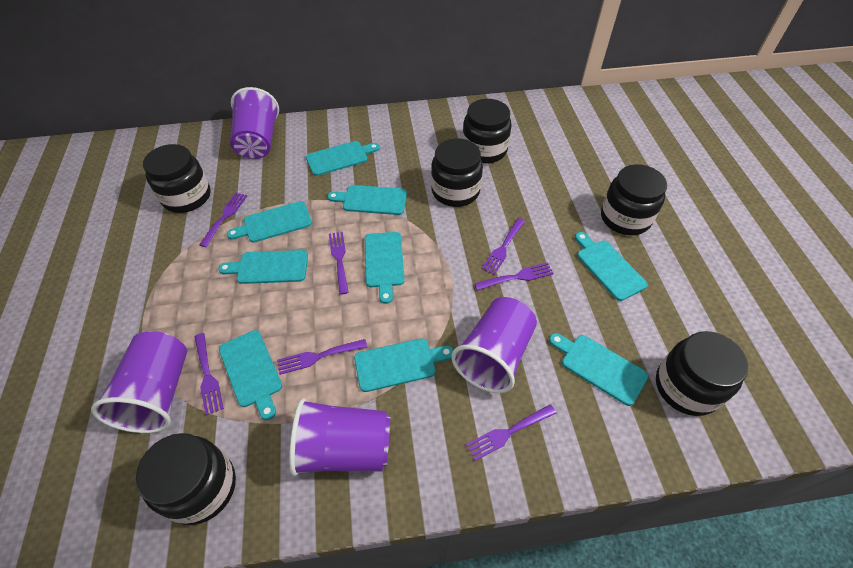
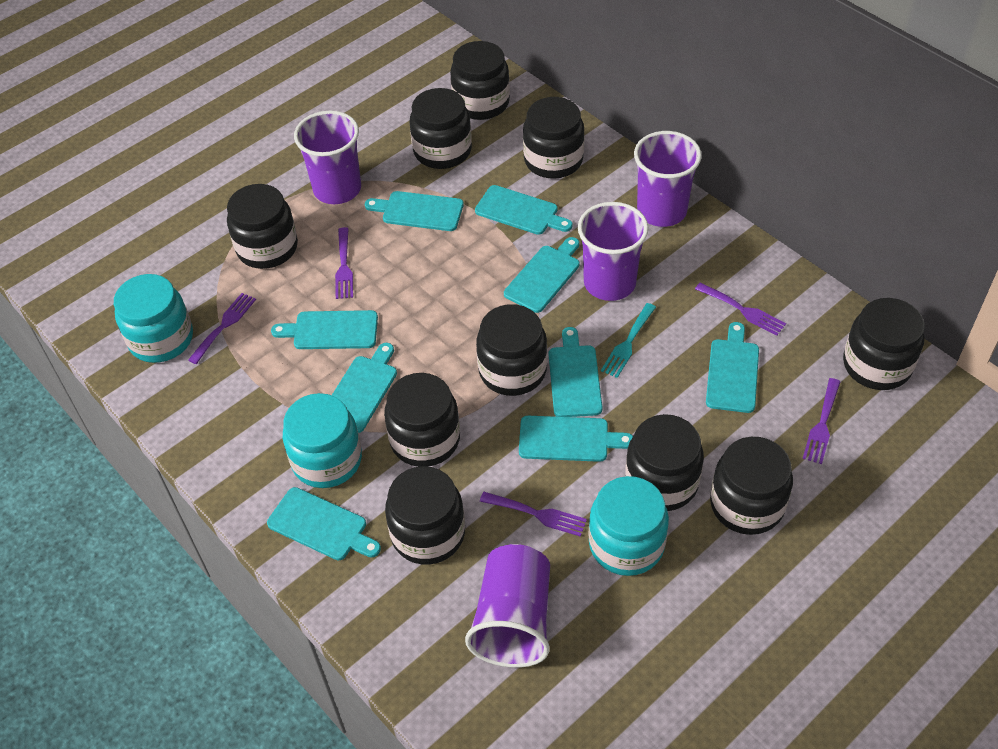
black jar: 6 -> 10
purple fork: 7 -> 5
turquoise fork: 0 -> 1
turquoise jar: 0 -> 3

